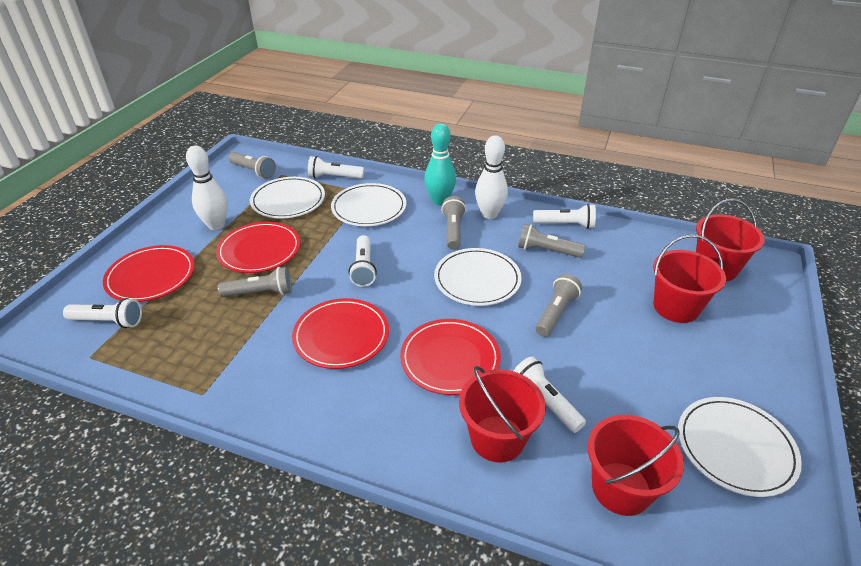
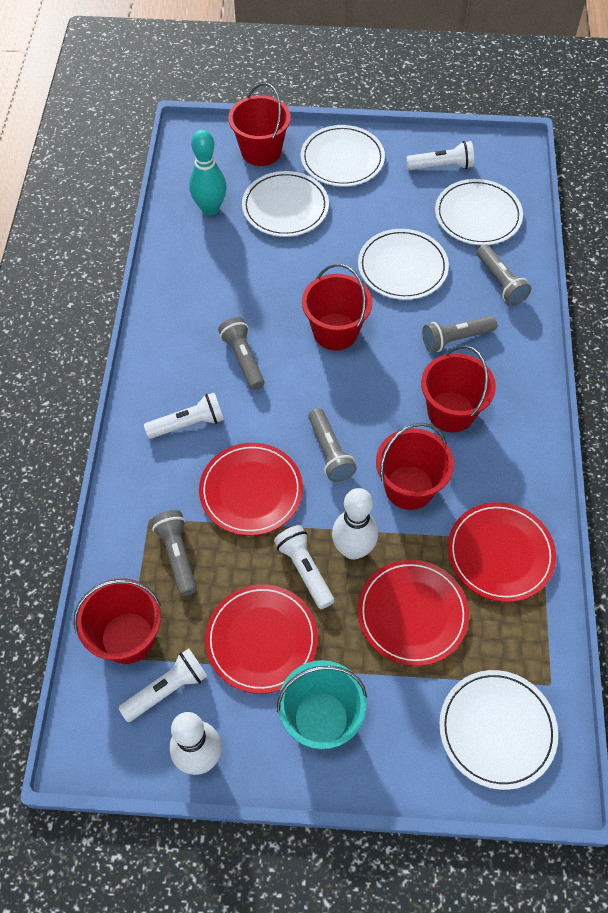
red bucket: 4 -> 5
turquoise bucket: 0 -> 1
white flashlight: 5 -> 4
white plate: 4 -> 5

